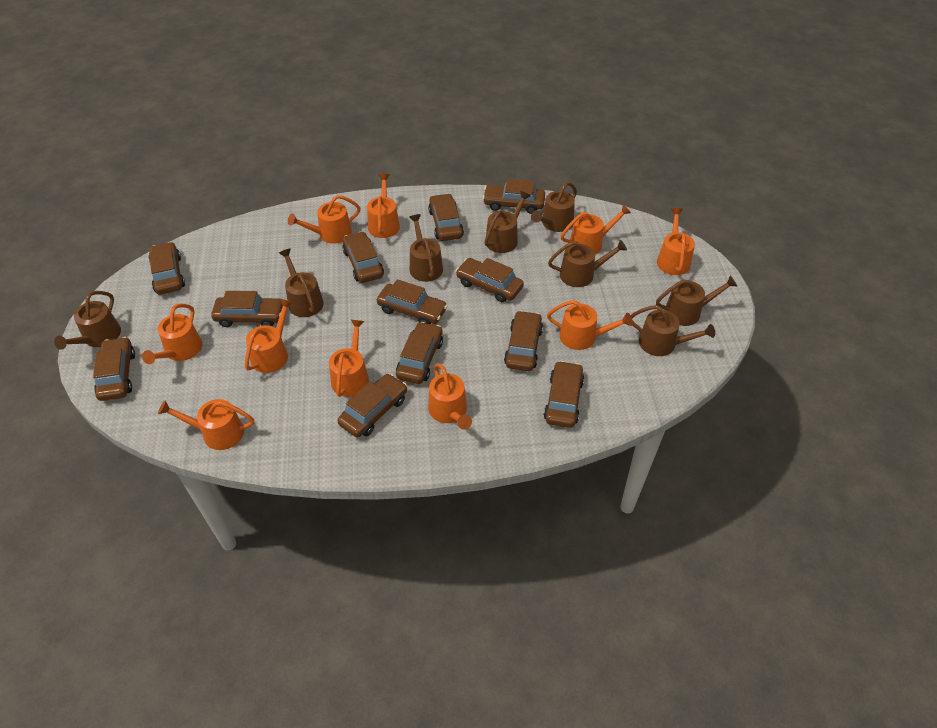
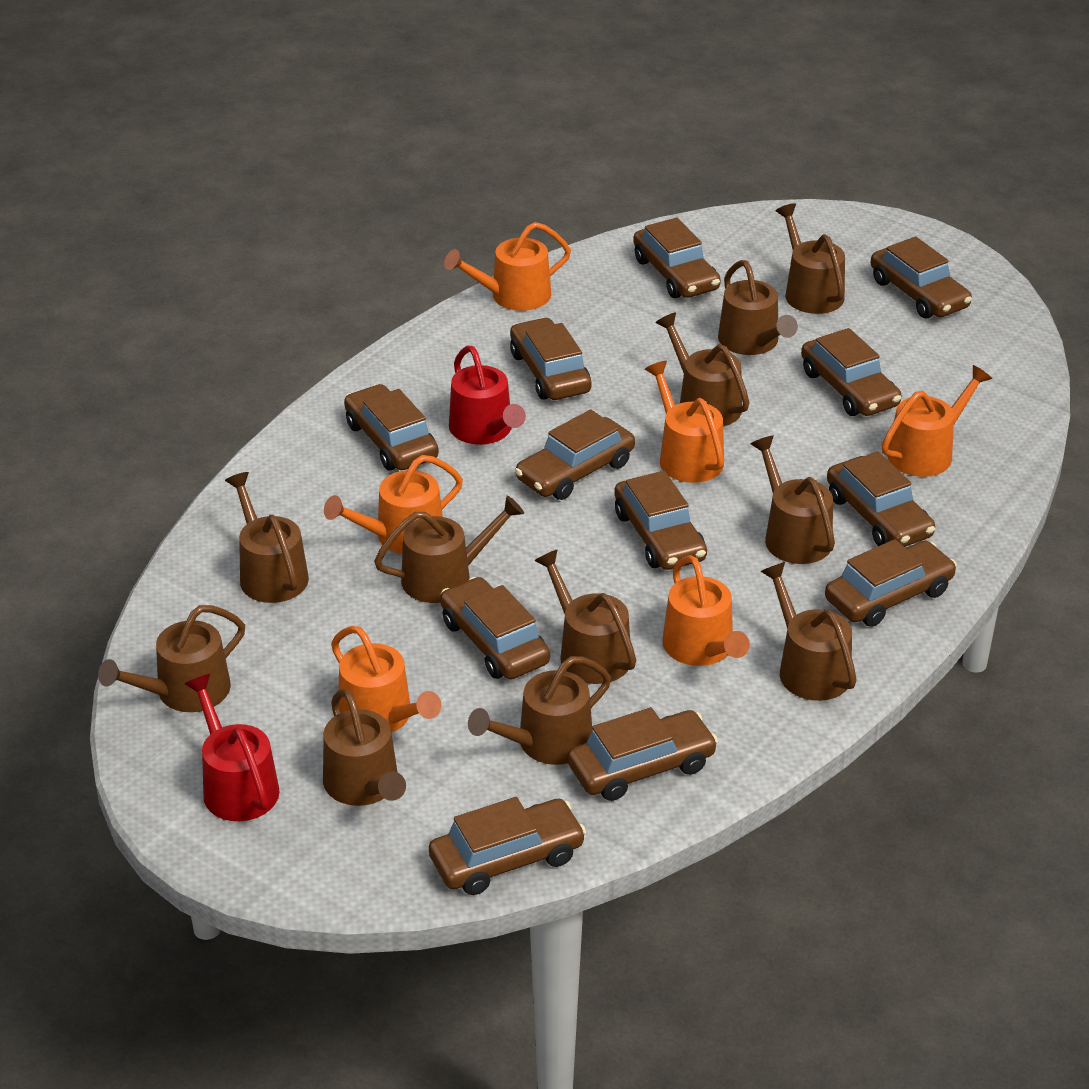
brown watering can: 8 -> 11
orange watering can: 10 -> 6
red watering can: 0 -> 2

